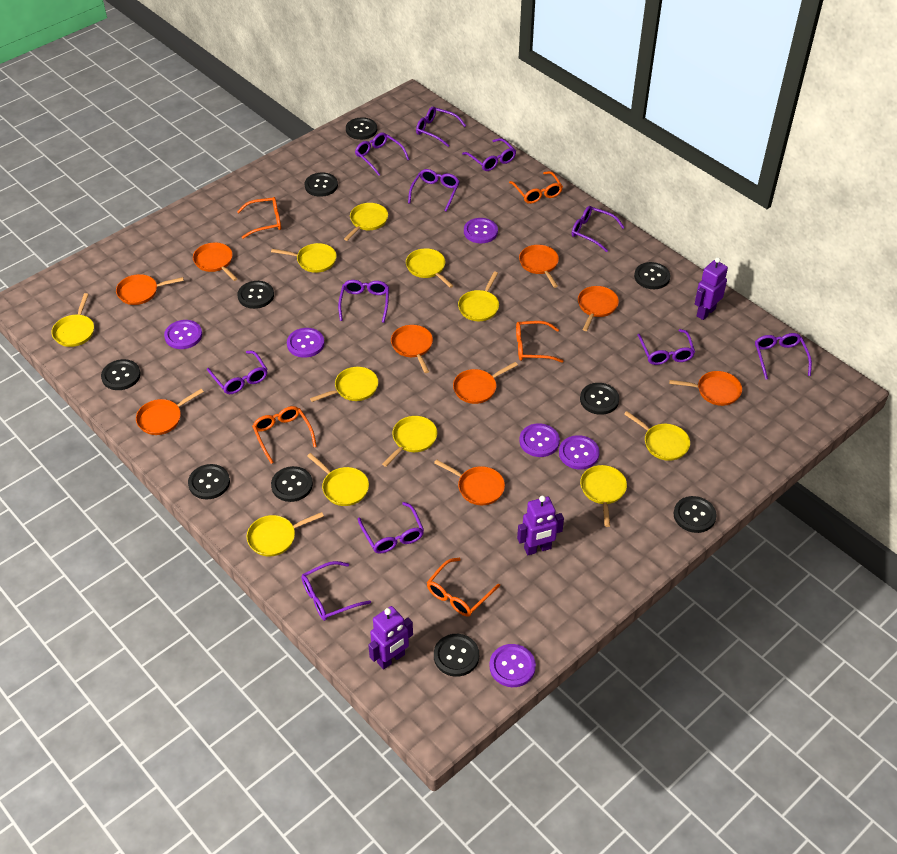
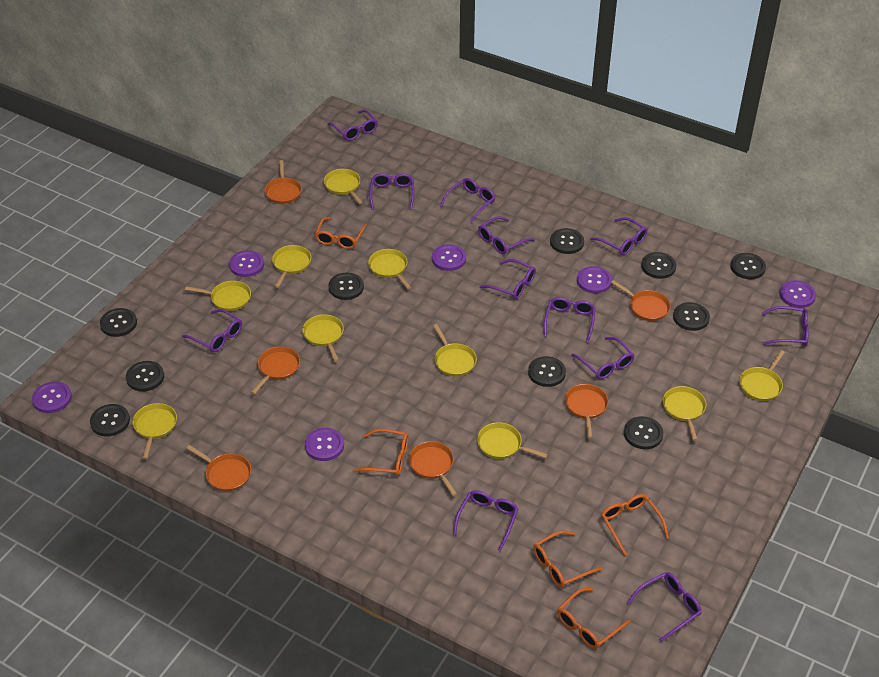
orange pan: 9 -> 6
purple glasses: 11 -> 12
purple robot: 3 -> 0
yellow pan: 11 -> 10

